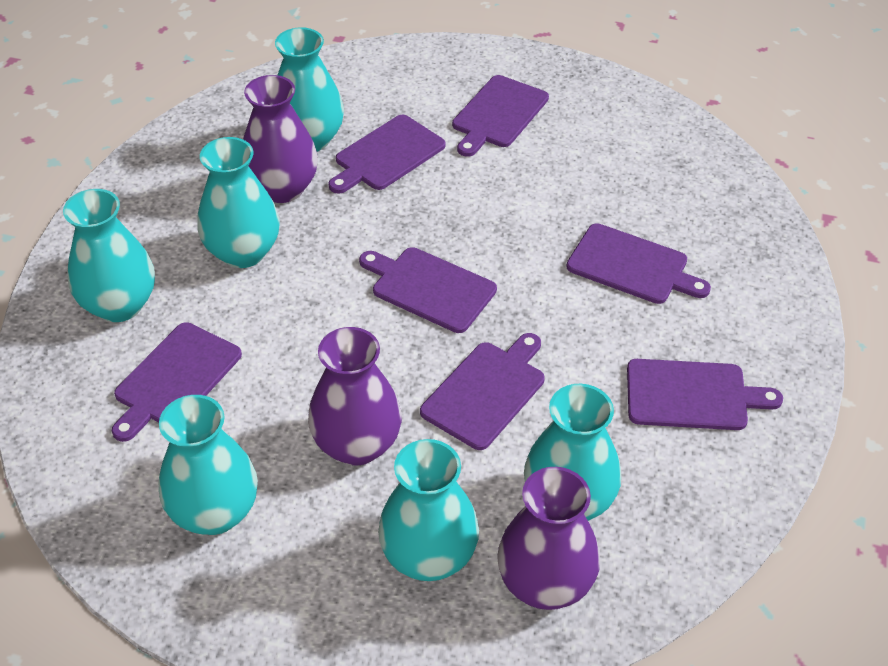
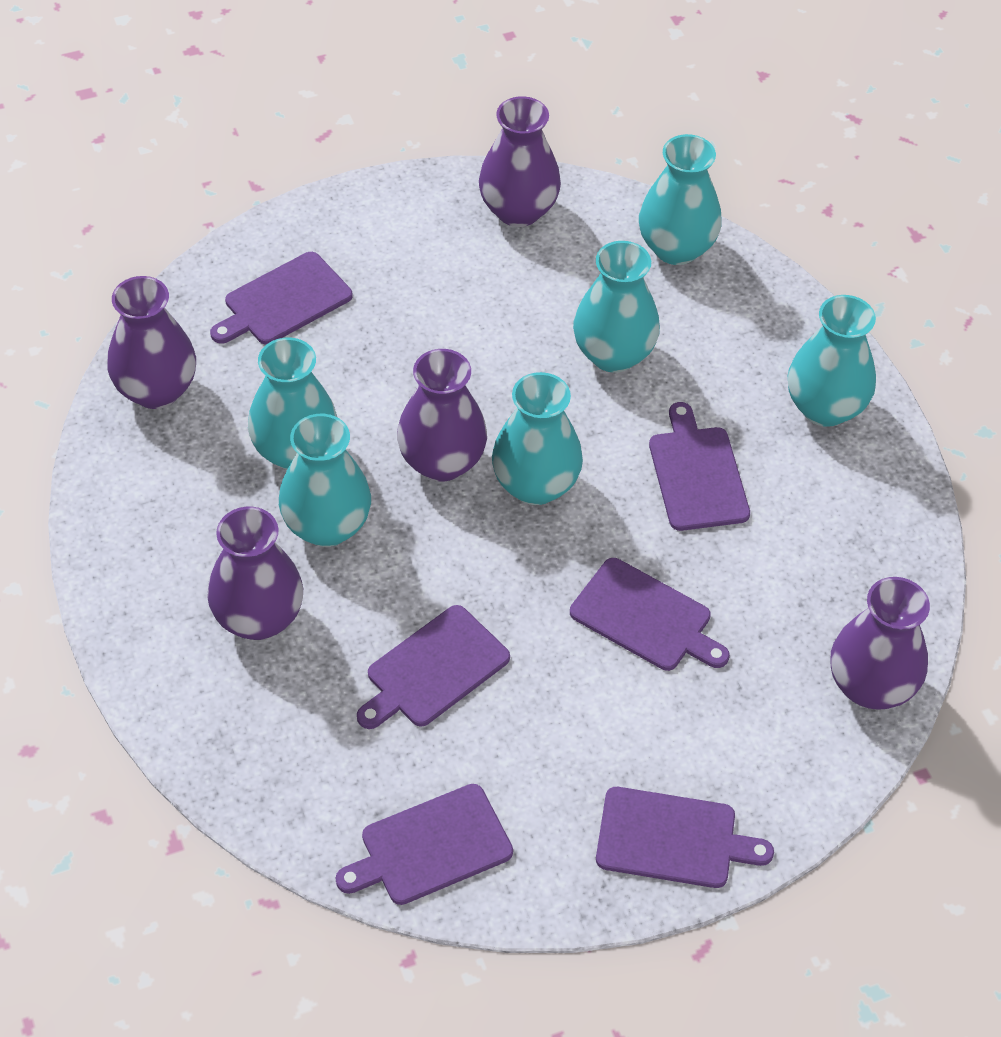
purple cutting board: 7 -> 6
purple vase: 3 -> 5

